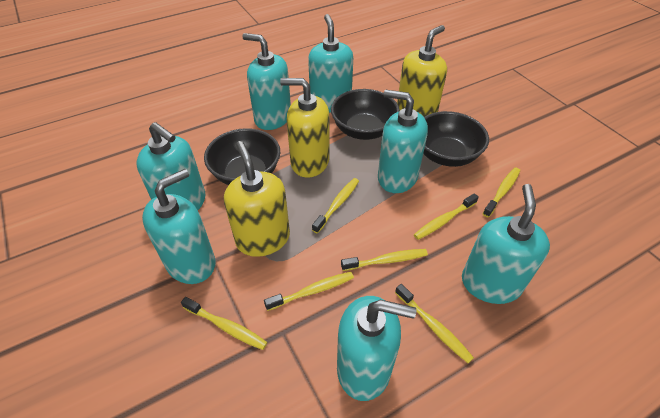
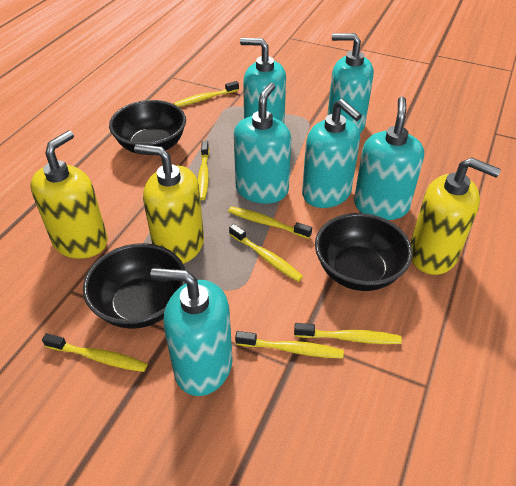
turquoise soap dispenser: 7 -> 6

